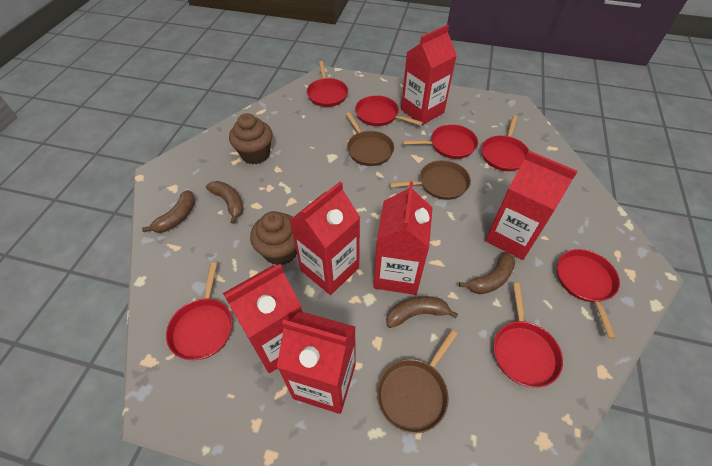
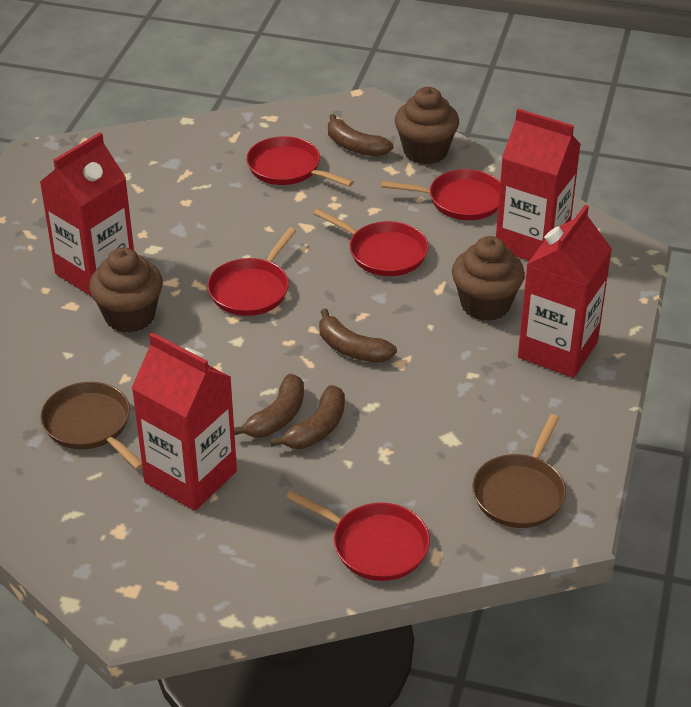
brown cupcake: 2 -> 3
brown pan: 3 -> 2
red carton: 6 -> 4
red pan: 7 -> 5

